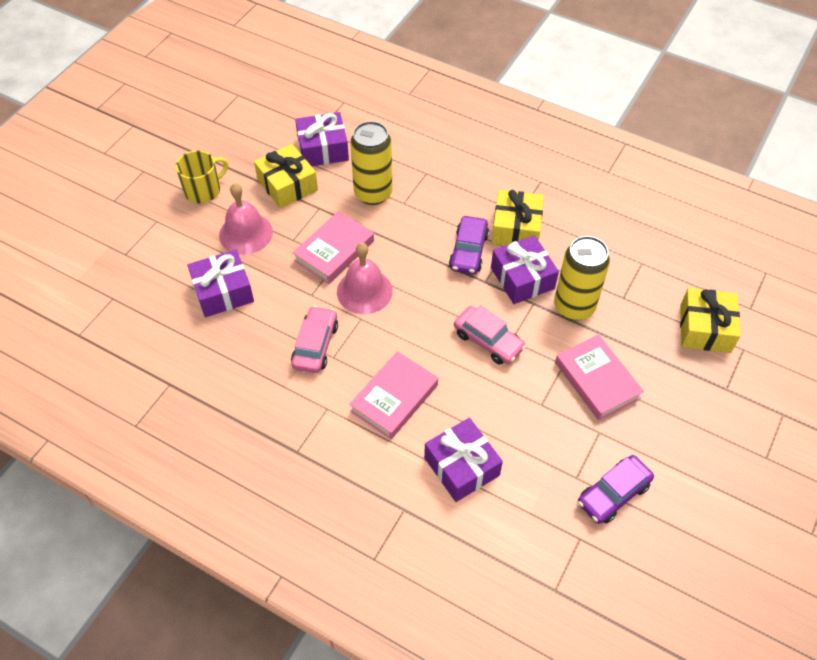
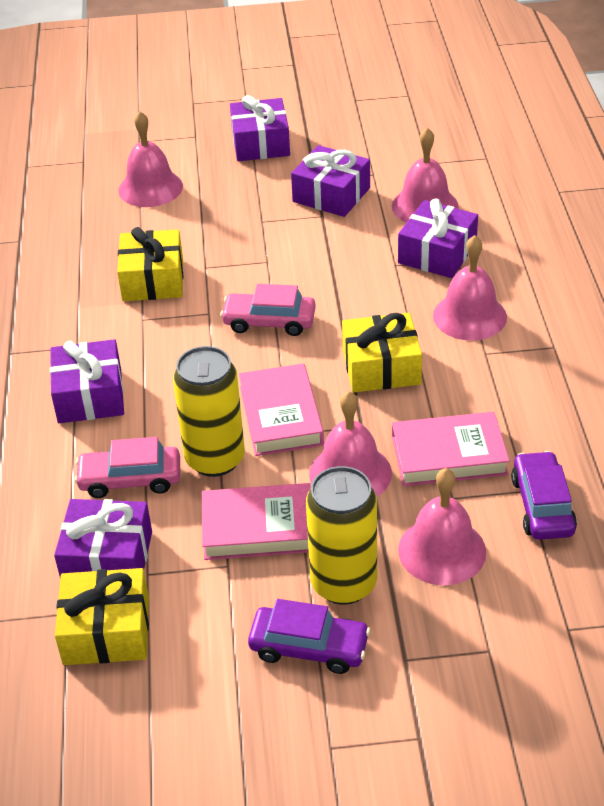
pink bell: 2 -> 5
purple gift: 4 -> 5
yellow mug: 1 -> 0

